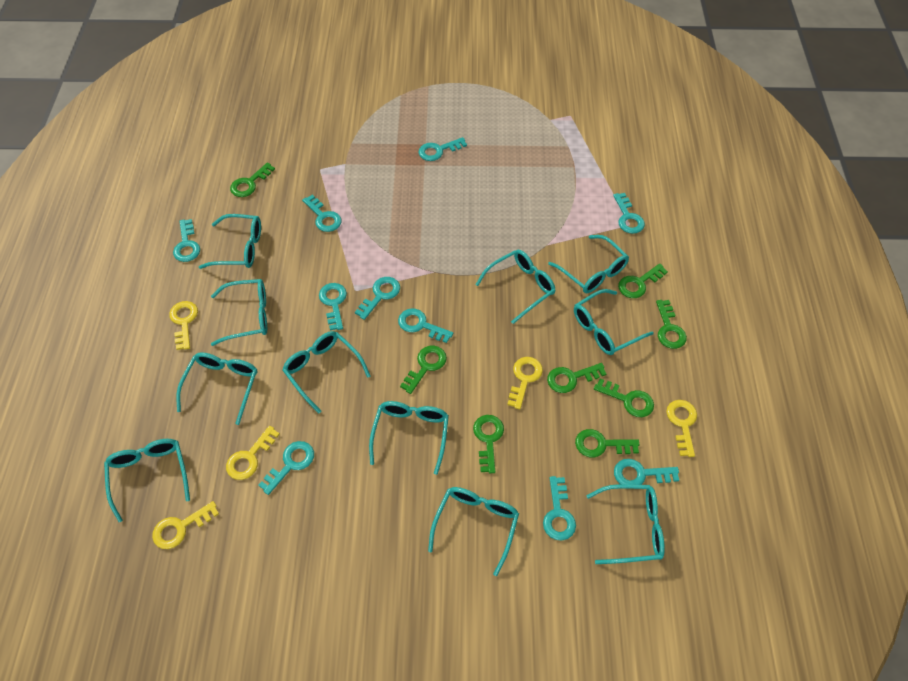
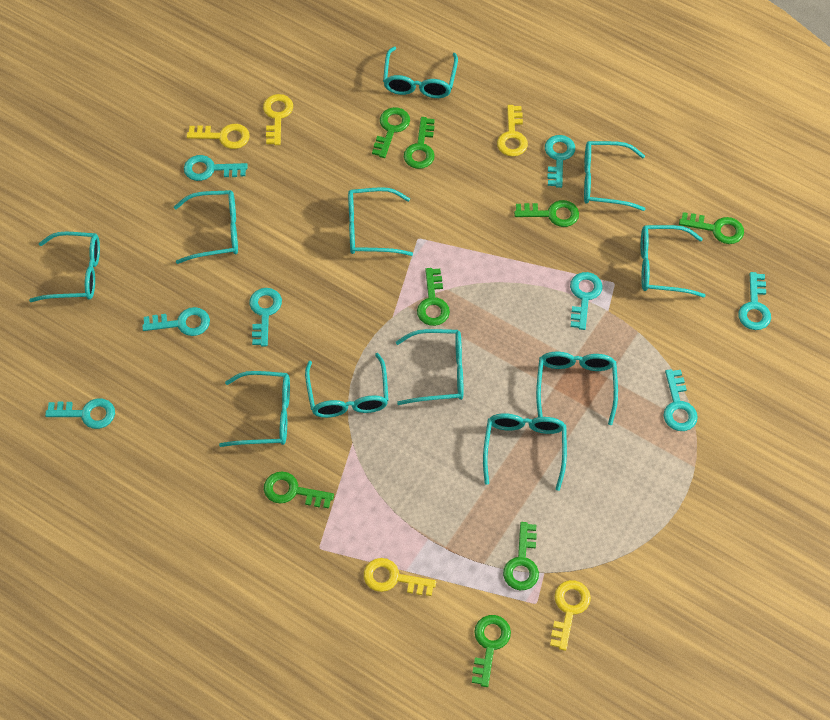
turquoise key: 10 -> 8

